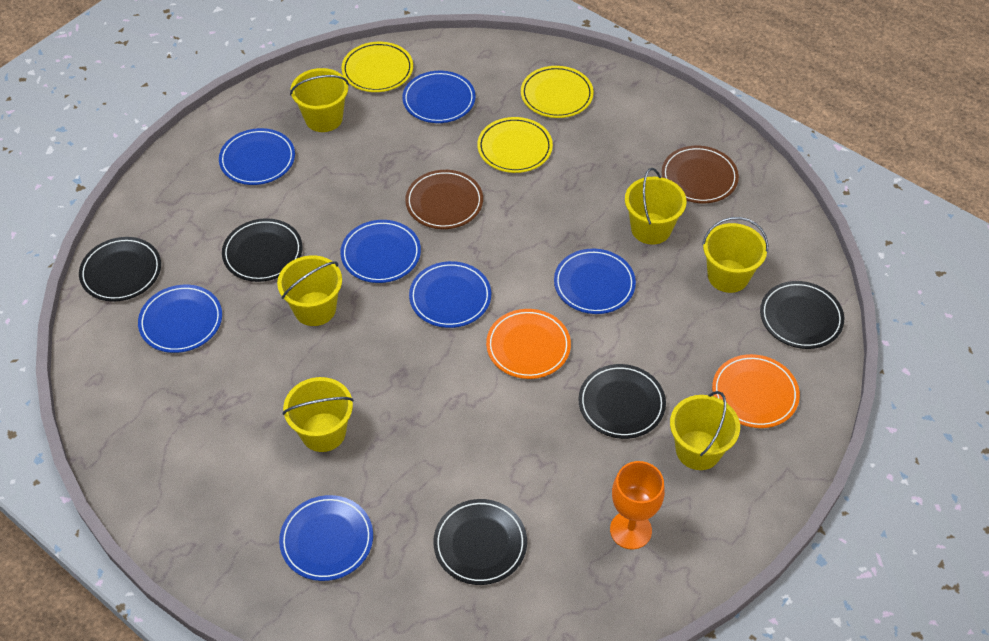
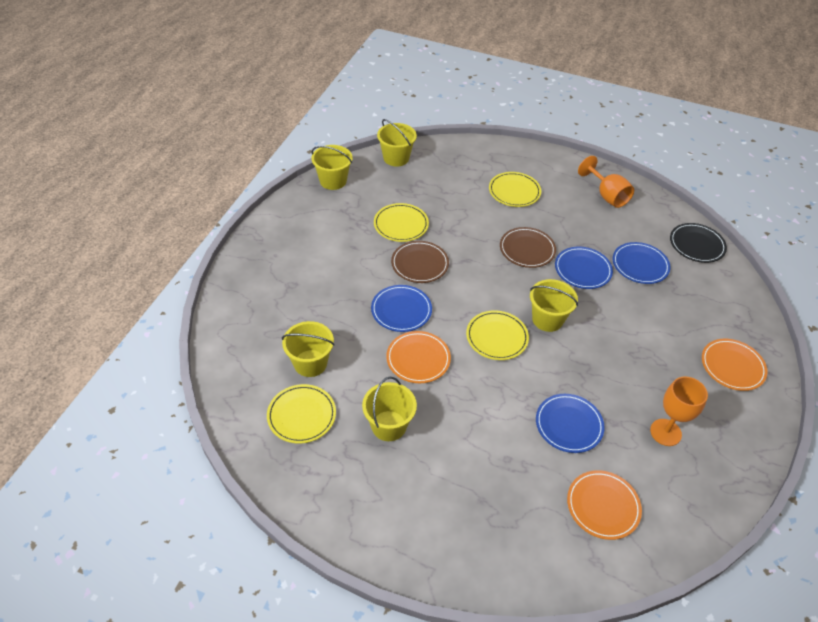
black plate: 5 -> 1
blue plate: 7 -> 4
orange goblet: 1 -> 2
orange plate: 2 -> 3
yellow bucket: 6 -> 5
yellow plate: 3 -> 4

